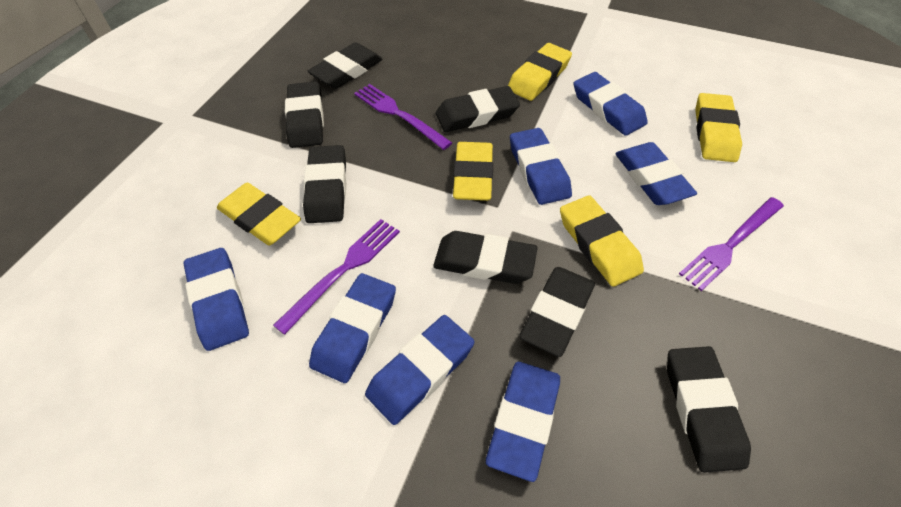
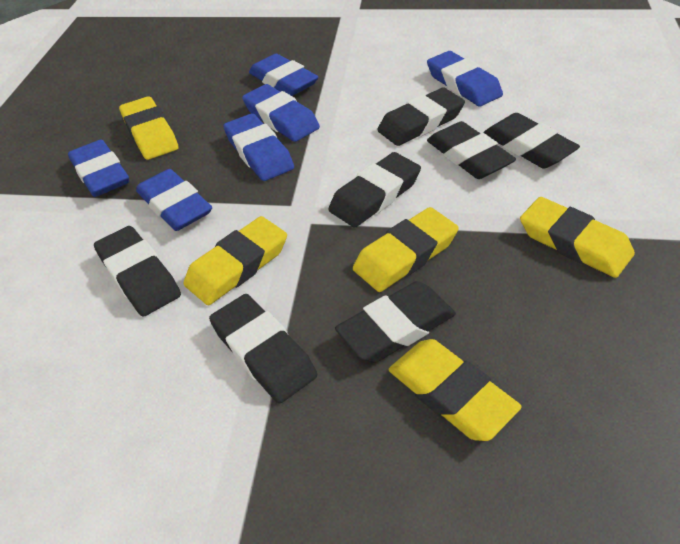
blue eraser: 7 -> 6
purple fork: 3 -> 0

